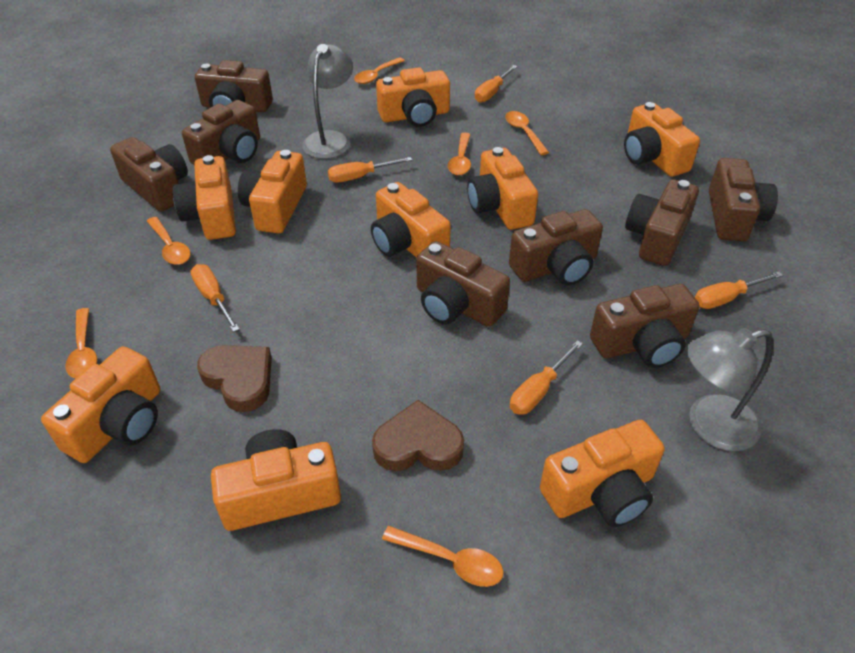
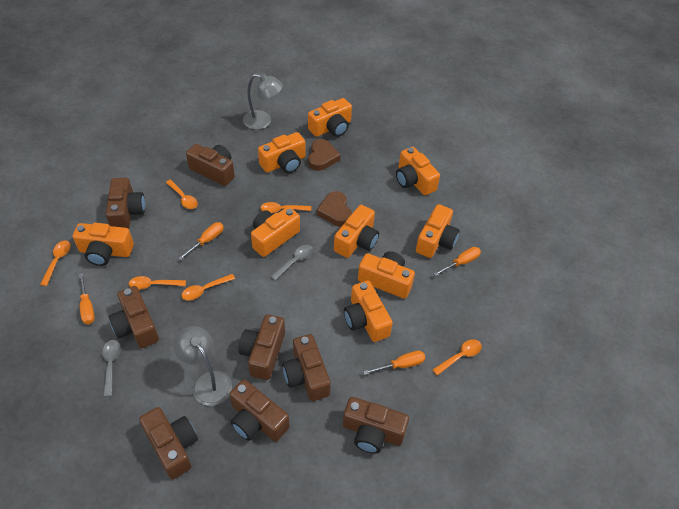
grey spoon: 0 -> 2
orange screwdriver: 5 -> 4

